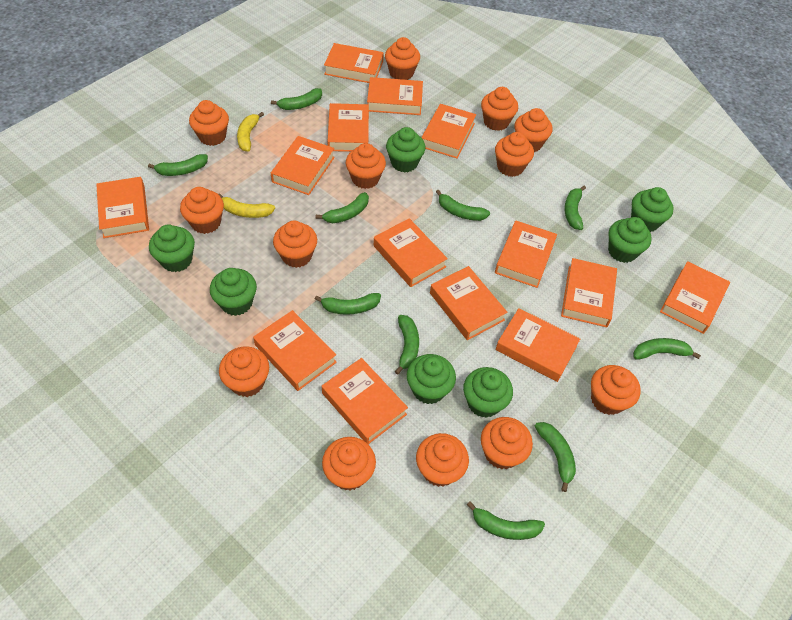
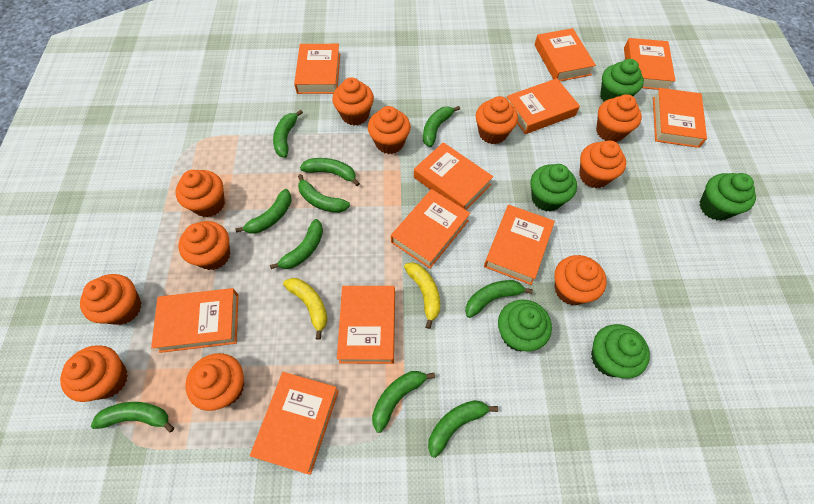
green cupcake: 7 -> 5
orange book: 14 -> 11
orange cupcake: 13 -> 11

